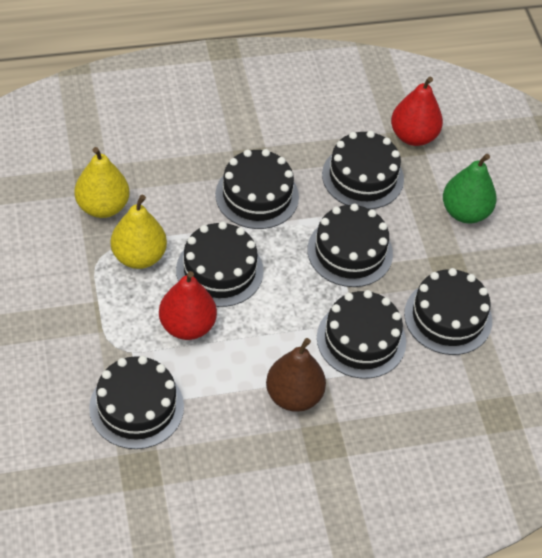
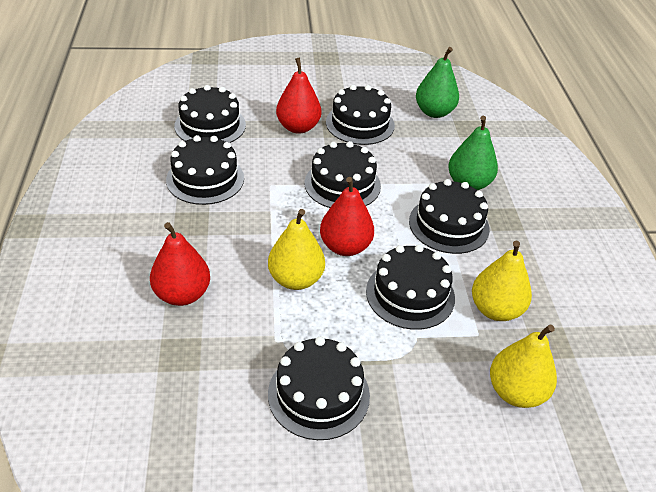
brown pear: 1 -> 0
green pear: 1 -> 2
red pear: 2 -> 3
yellow pear: 2 -> 3

